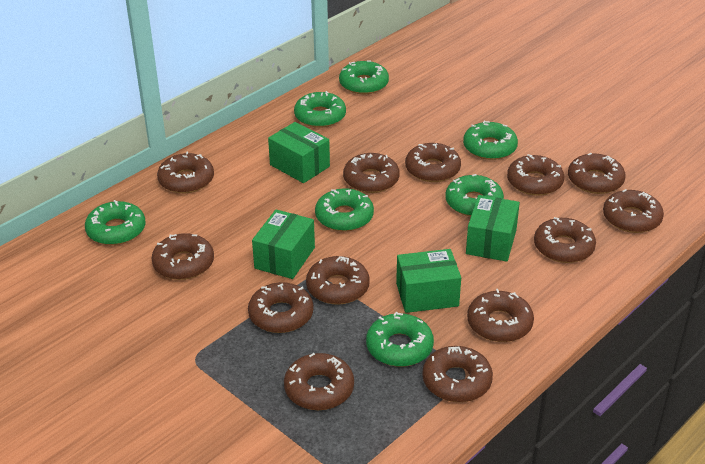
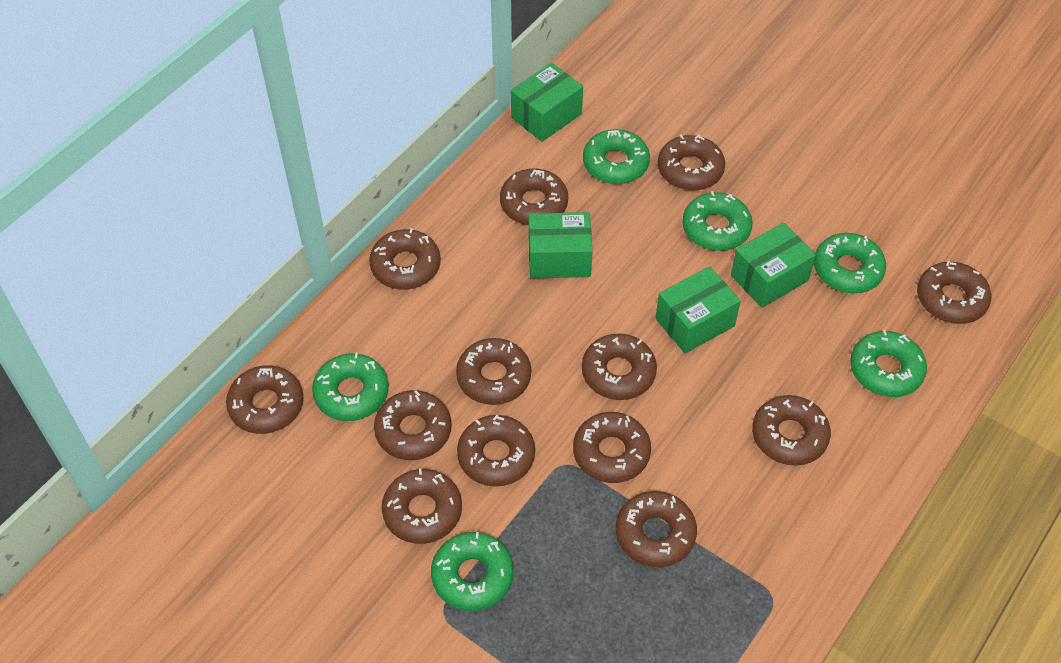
green donut: 7 -> 6

